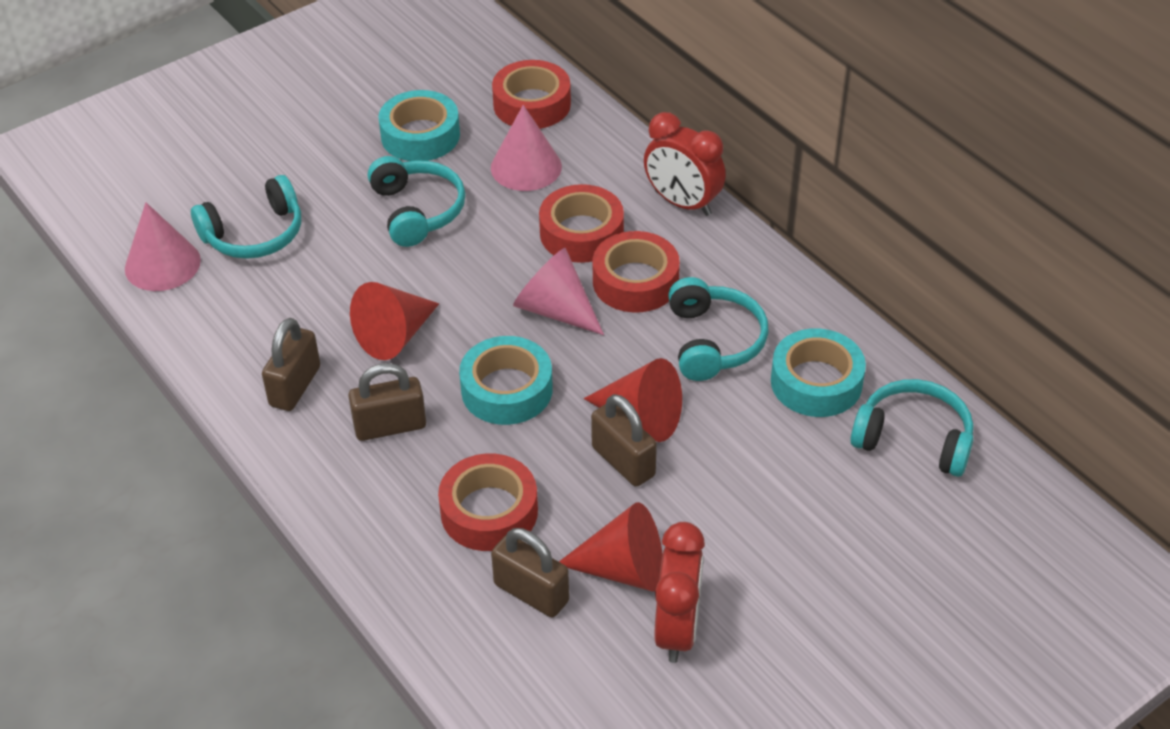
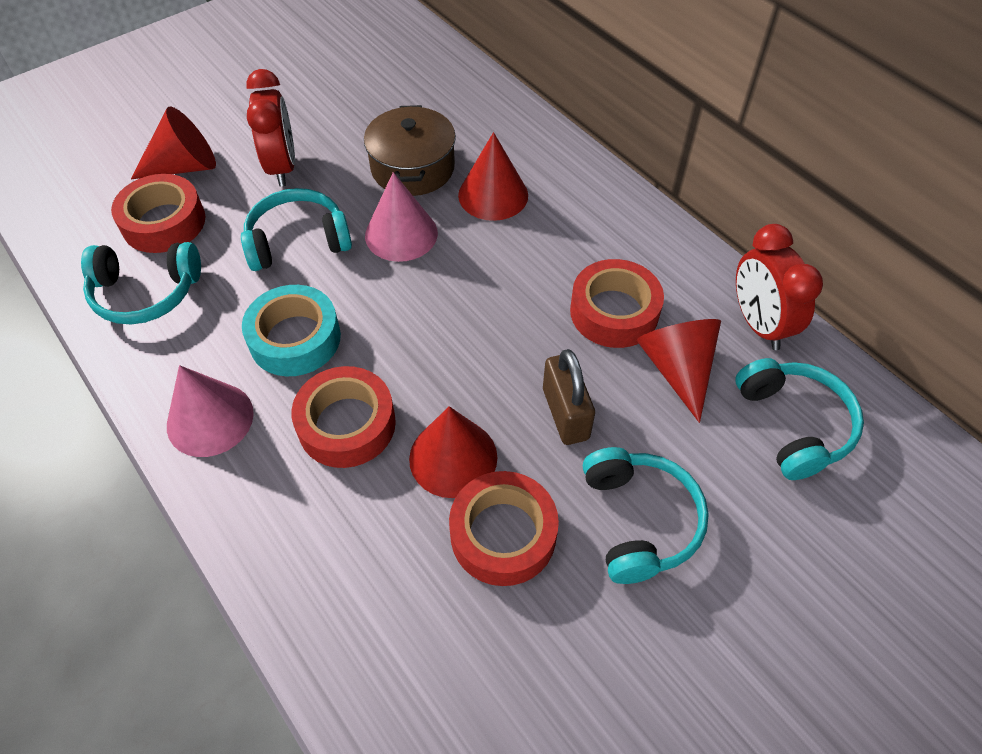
brown padlock: 4 -> 1
brown pot: 0 -> 1
pink cone: 3 -> 2
red cone: 3 -> 4
turquoise tape: 3 -> 1

